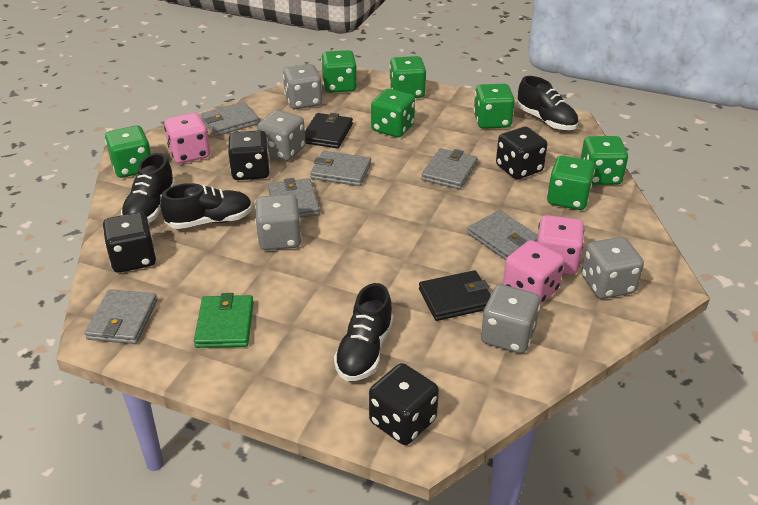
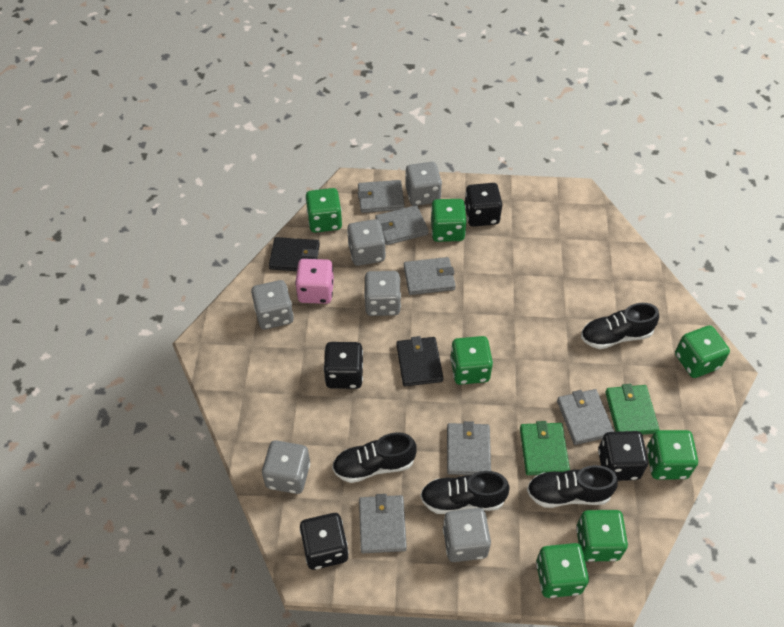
green wallet: 1 -> 2
grey dice: 5 -> 6
pink dice: 3 -> 1

